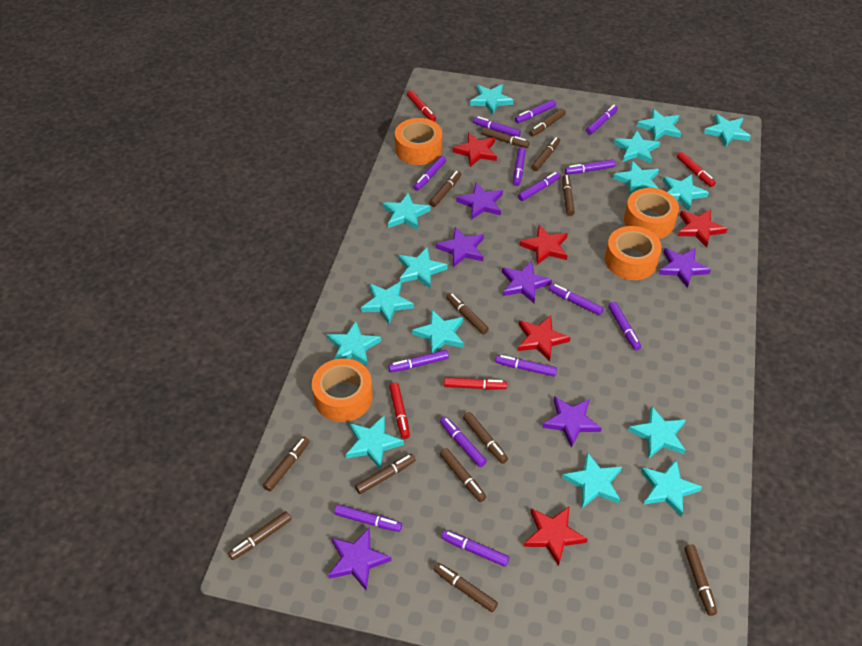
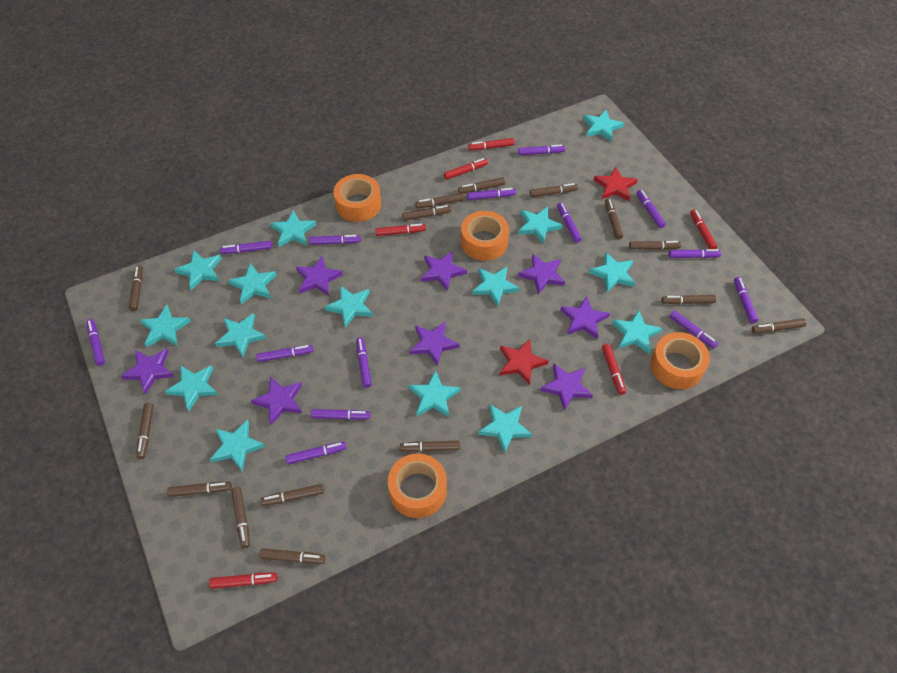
brown marker: 13 -> 15
purple star: 6 -> 8
red marker: 4 -> 6
red star: 5 -> 2

